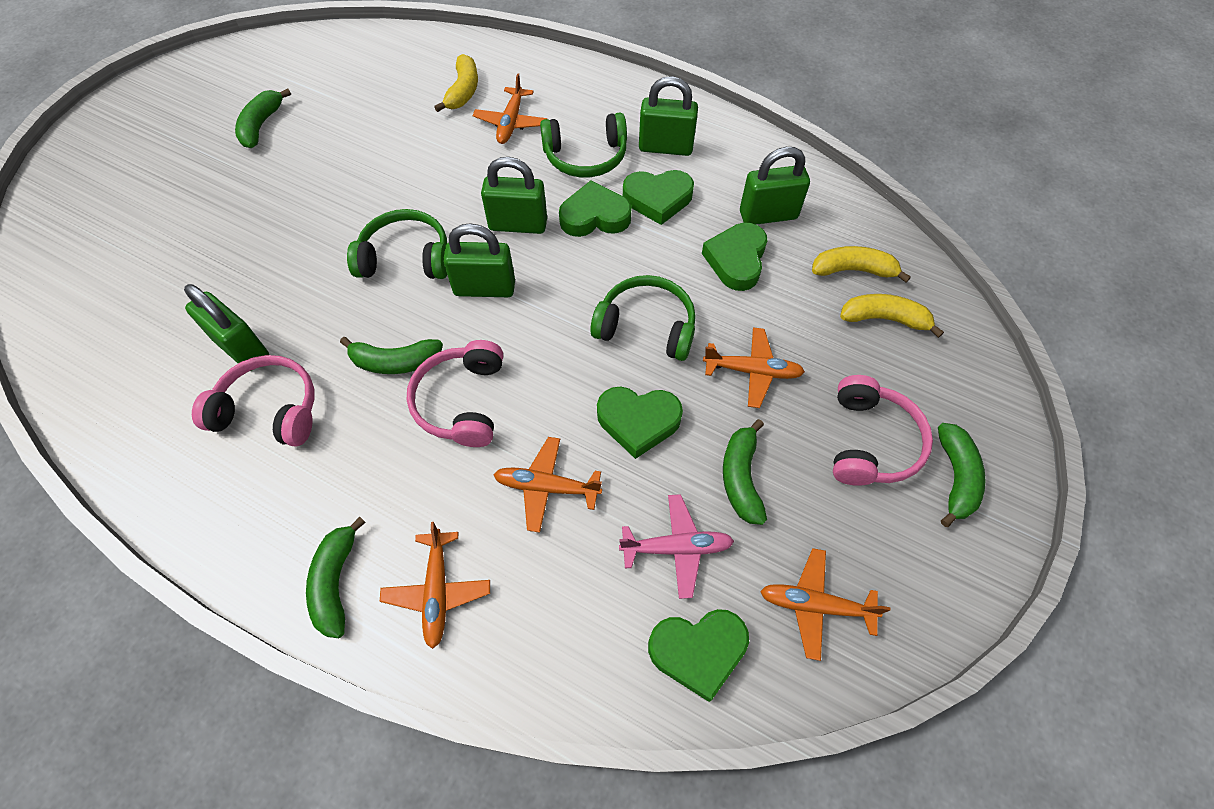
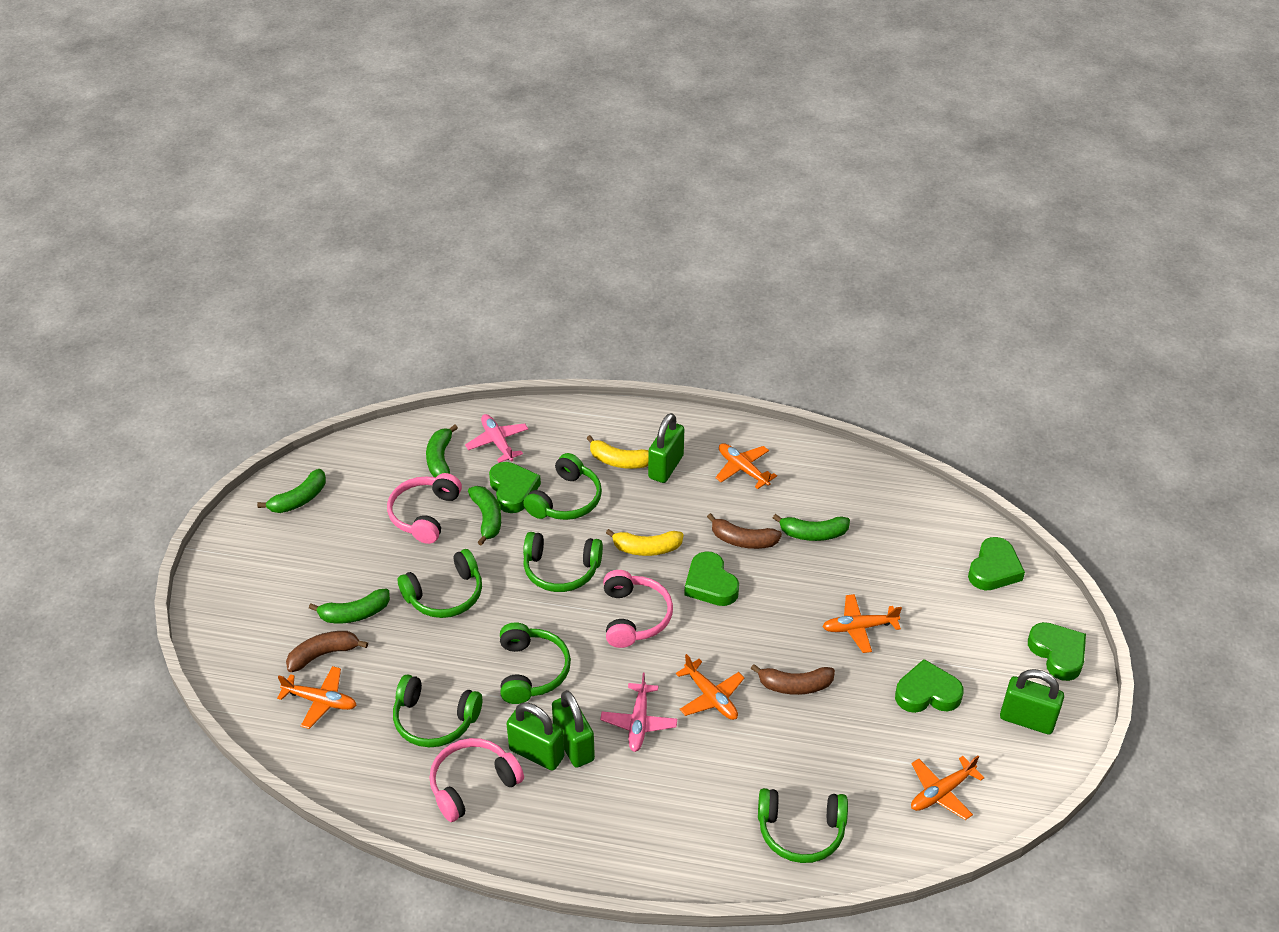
brown banana: 0 -> 3
green headphones: 3 -> 6
green padlock: 5 -> 4
pink plane: 1 -> 2
yellow banana: 3 -> 2

